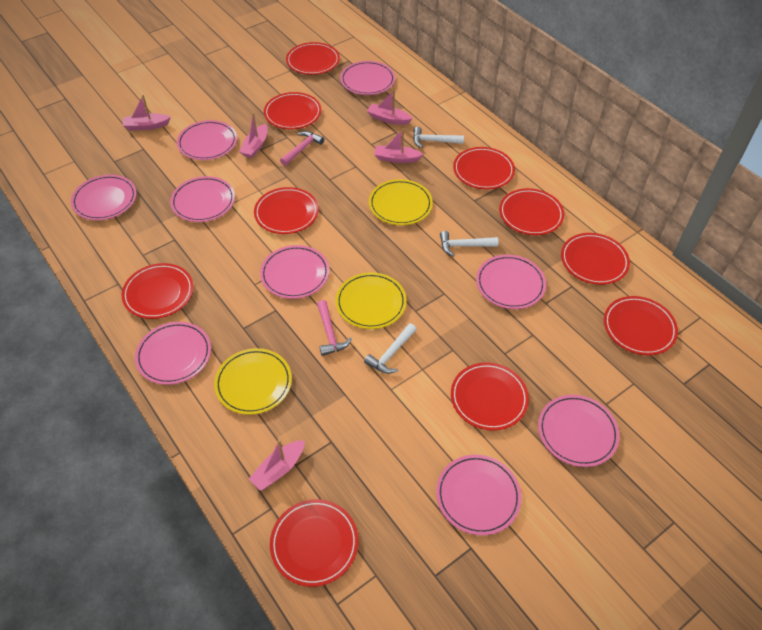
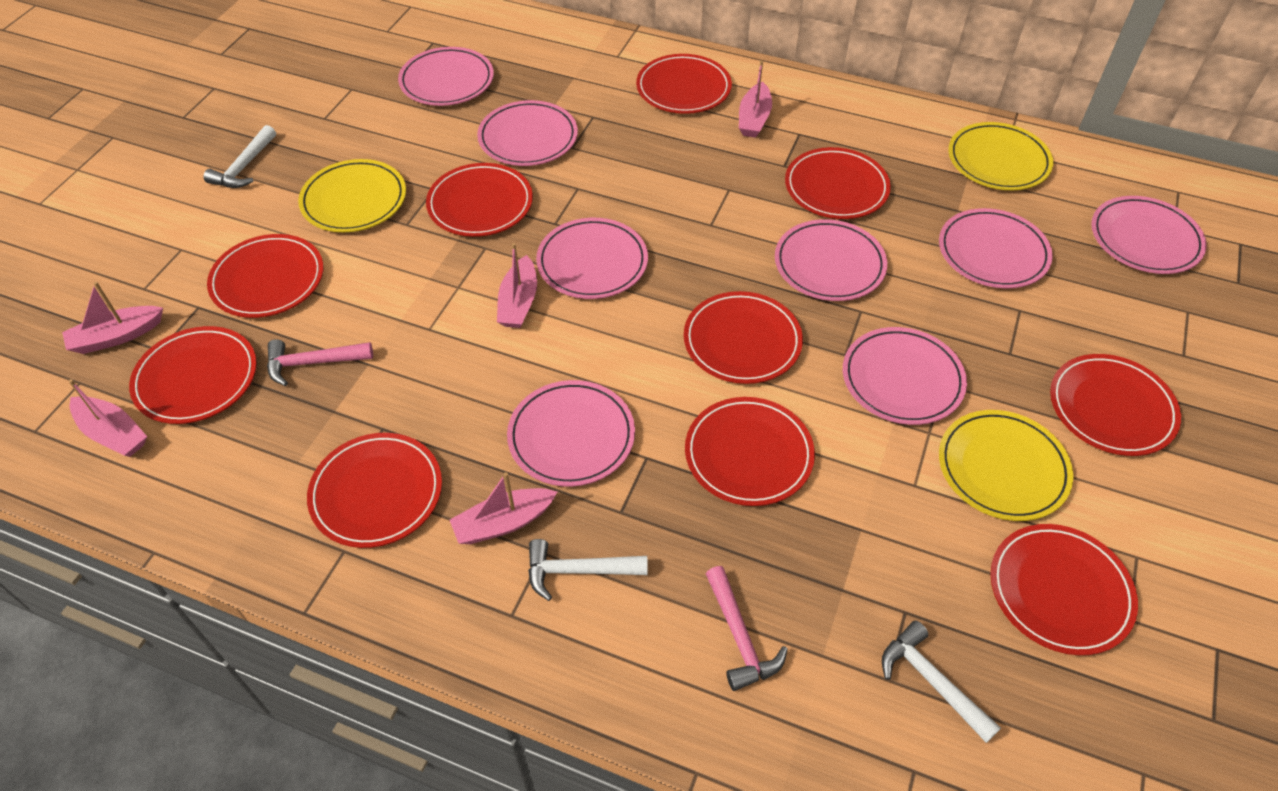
pink plate: 9 -> 8

